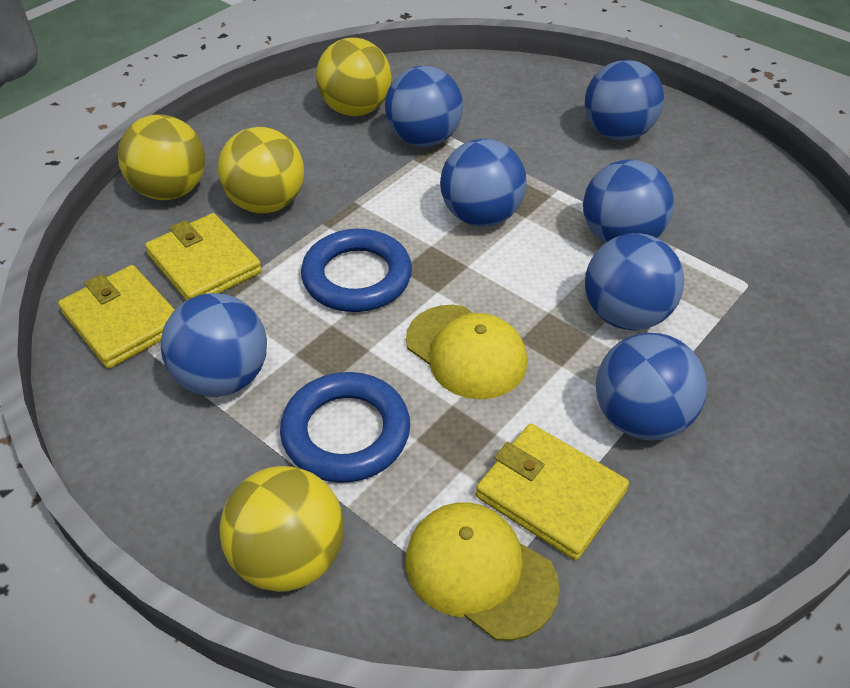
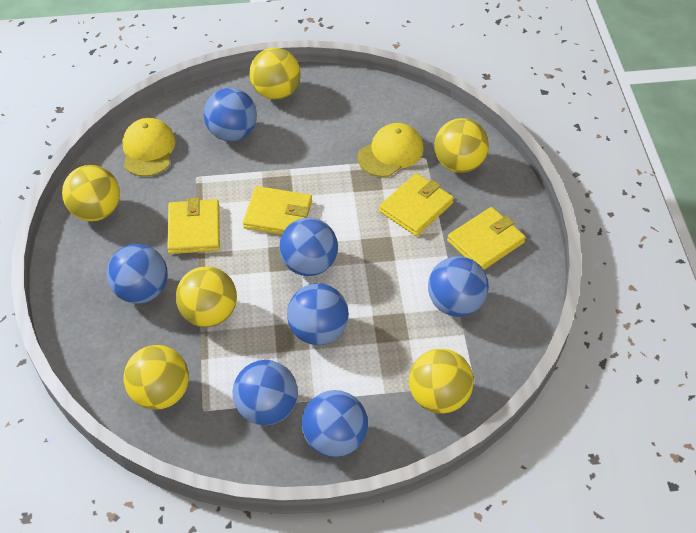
blue ring: 2 -> 0
yellow ball: 4 -> 6
yellow wallet: 3 -> 4

